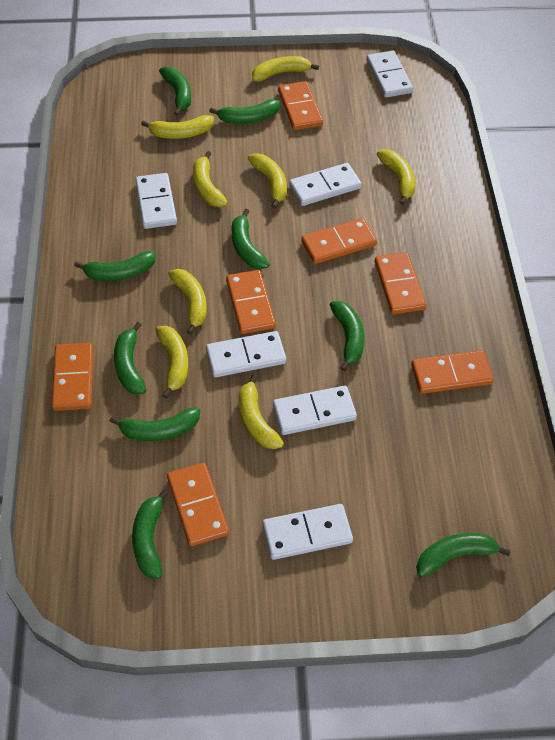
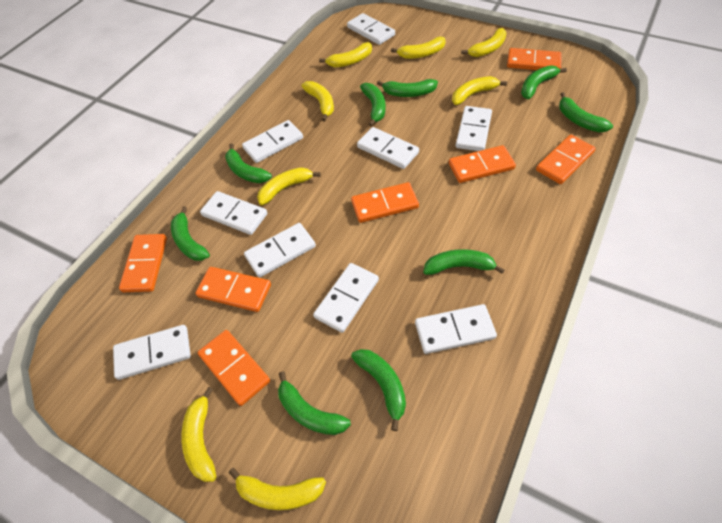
white domino: 6 -> 9

